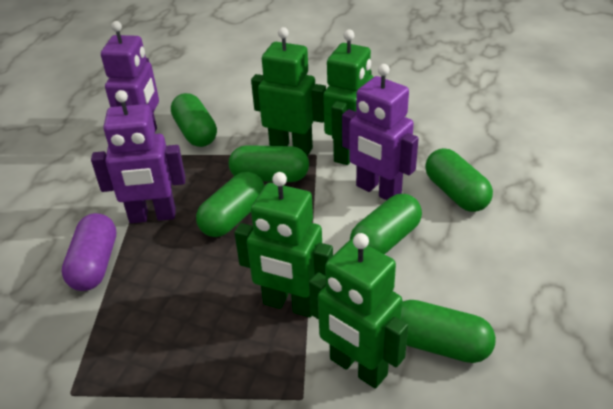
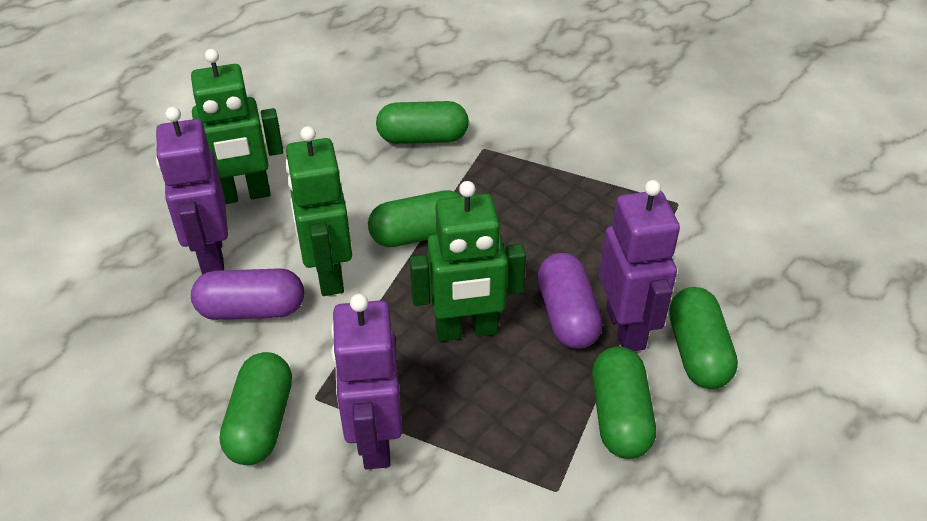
green capsule: 6 -> 5
green robot: 4 -> 3
purple capsule: 1 -> 2

